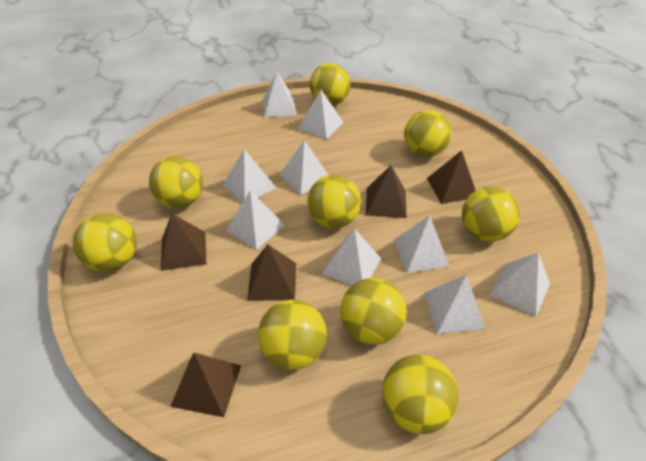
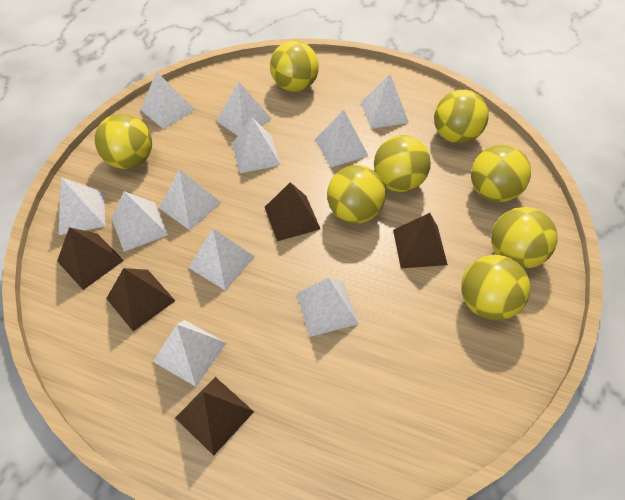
white pyramid: 9 -> 11
yellow ball: 9 -> 8

